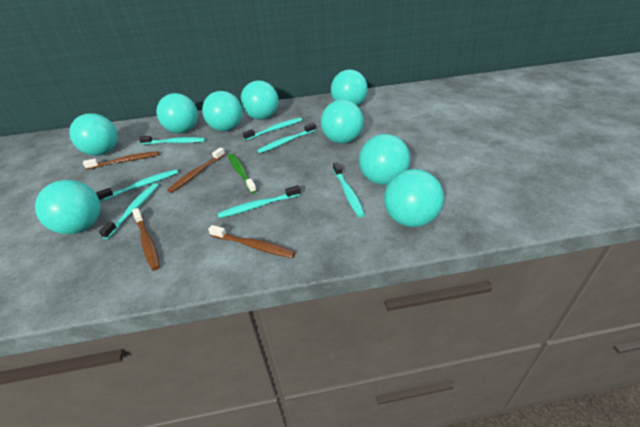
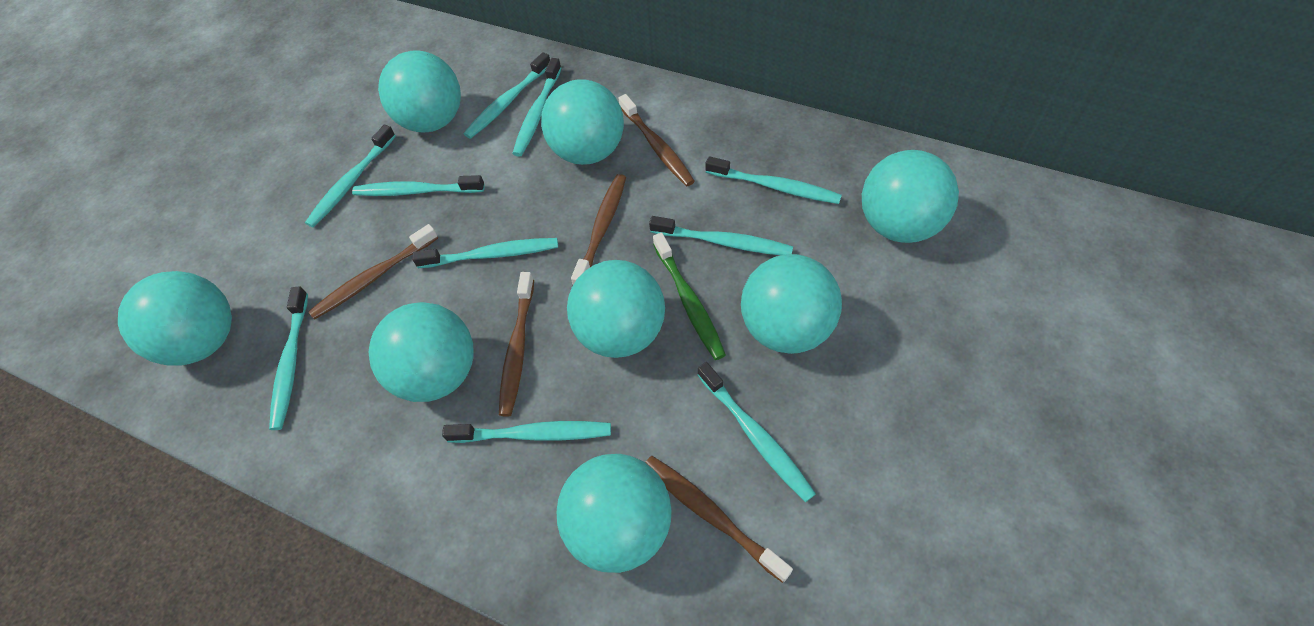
brown toothbrush: 4 -> 5
turquoise ball: 9 -> 8
turquoise toothbrush: 7 -> 10

